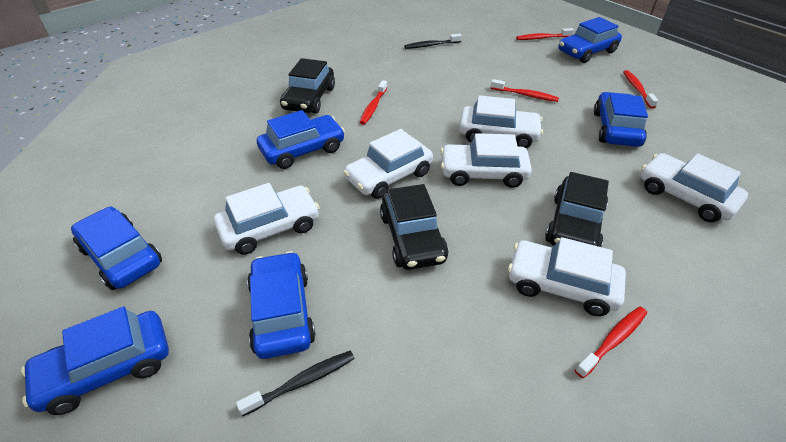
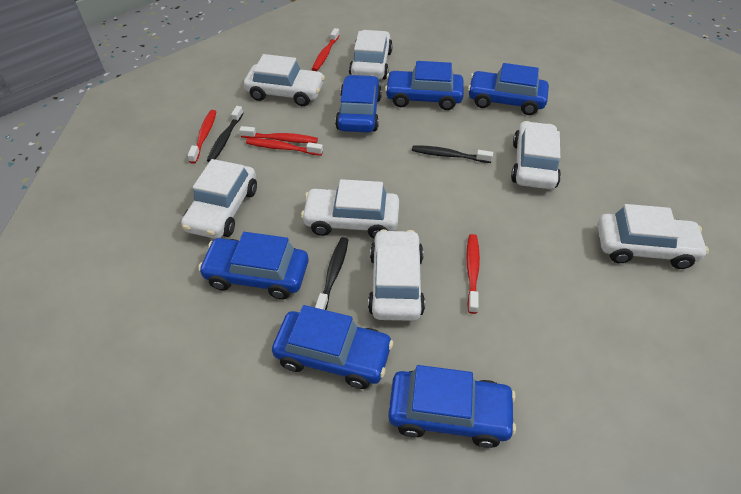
black car: 3 -> 0
black toothbrush: 2 -> 3
white car: 6 -> 7

